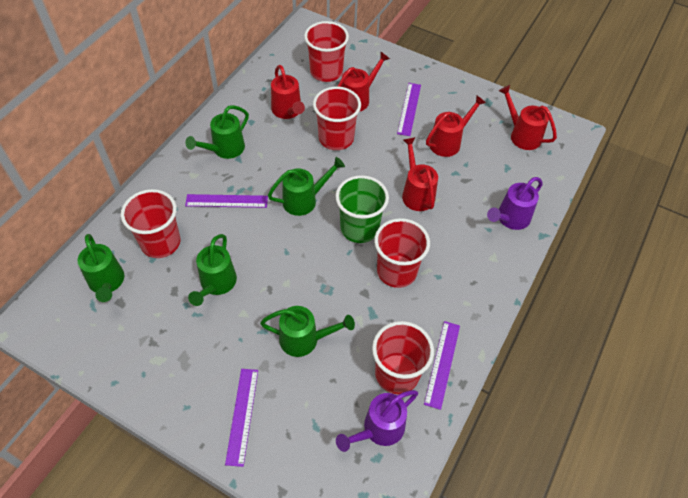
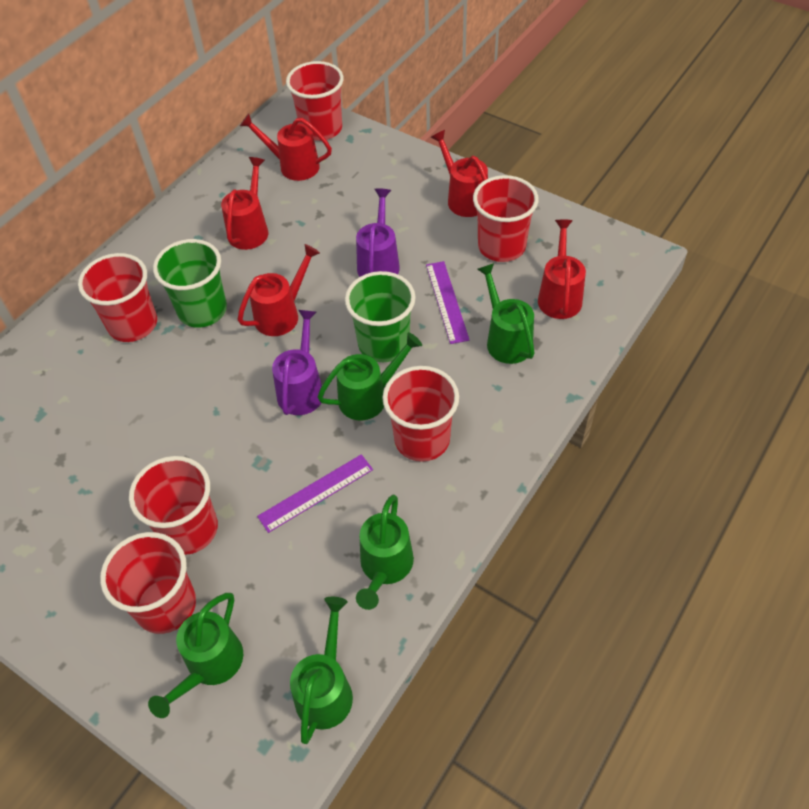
green cup: 1 -> 2
purple ruler: 4 -> 2
red cup: 5 -> 6

